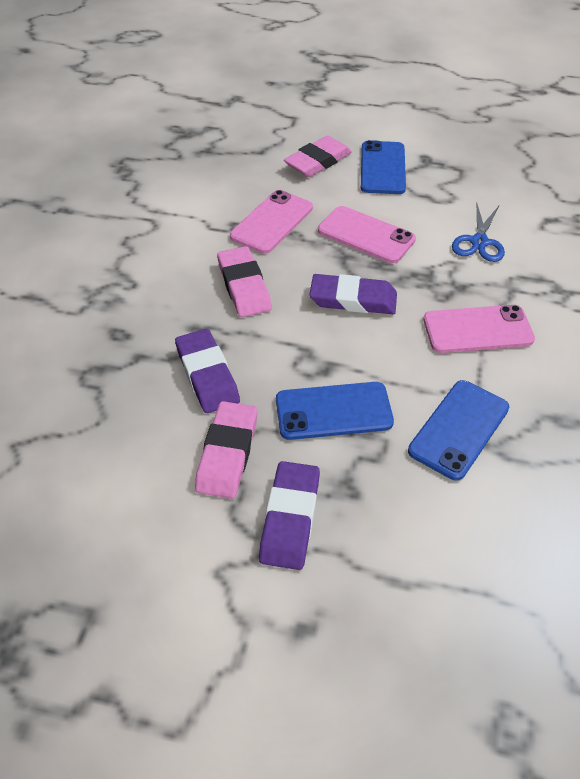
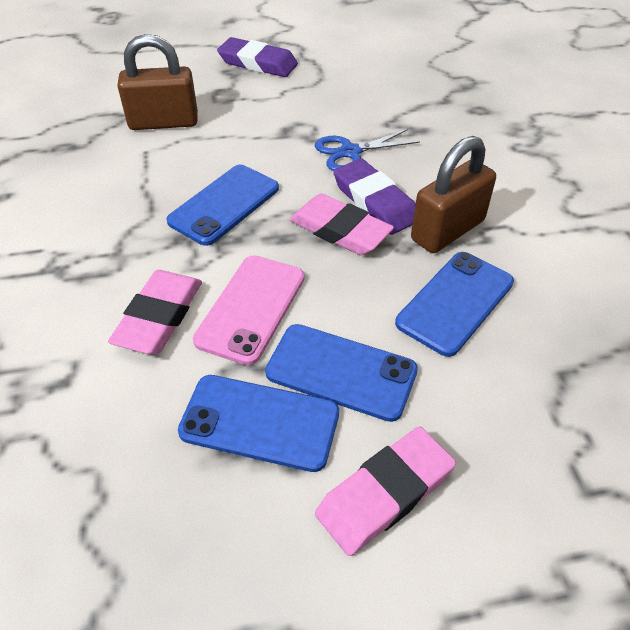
blue phone: 3 -> 4
brown padlock: 0 -> 2
pink phone: 3 -> 1
purple eraser: 3 -> 2

